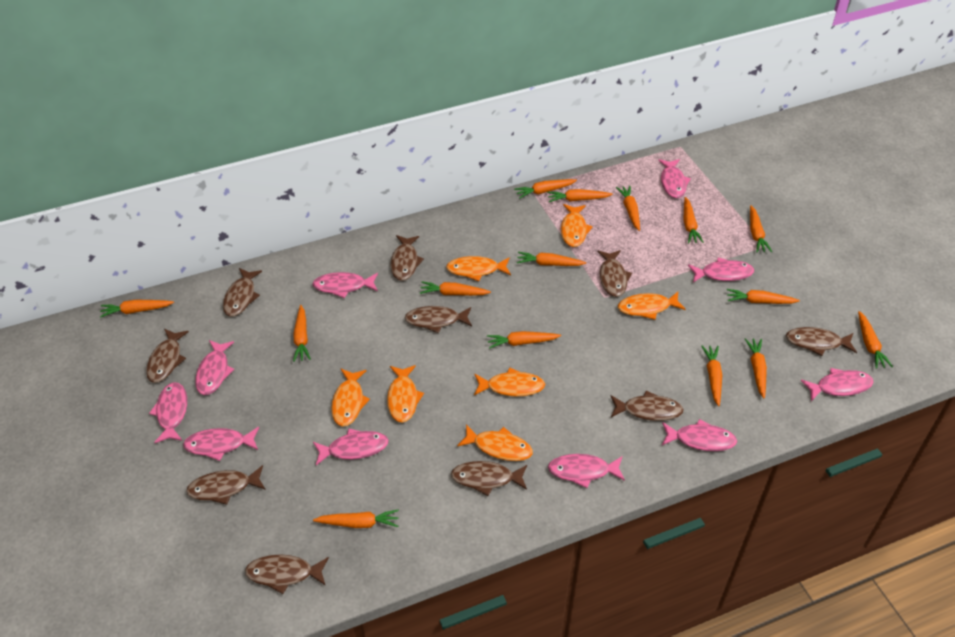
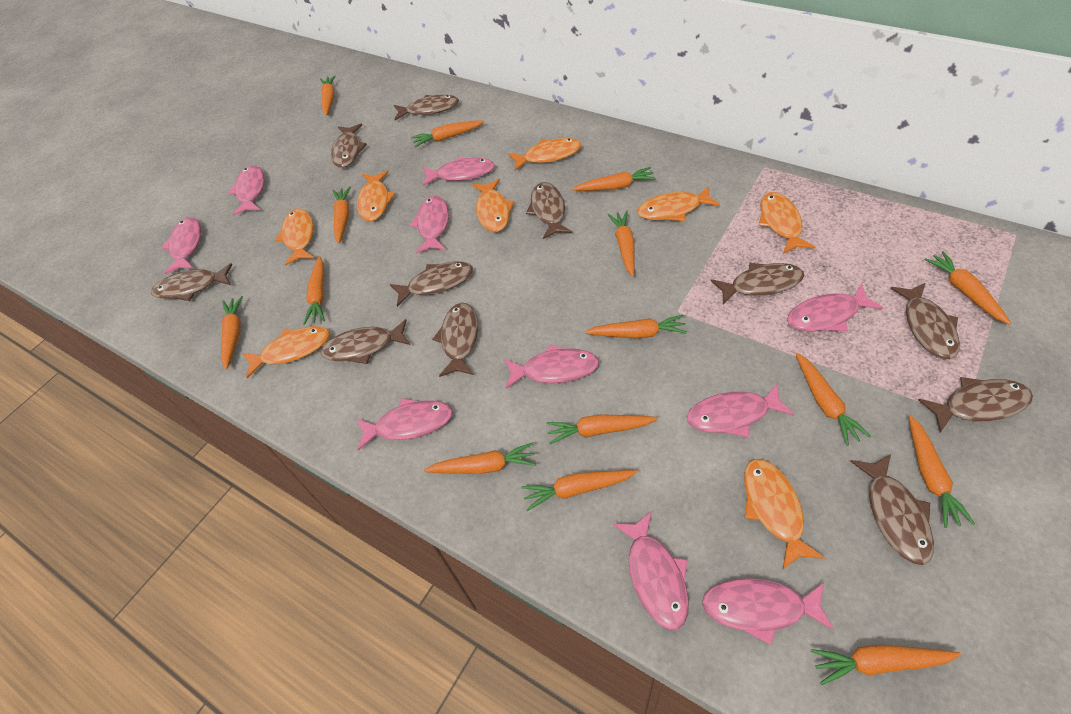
brown fish: 10 -> 11
orange fish: 7 -> 8

